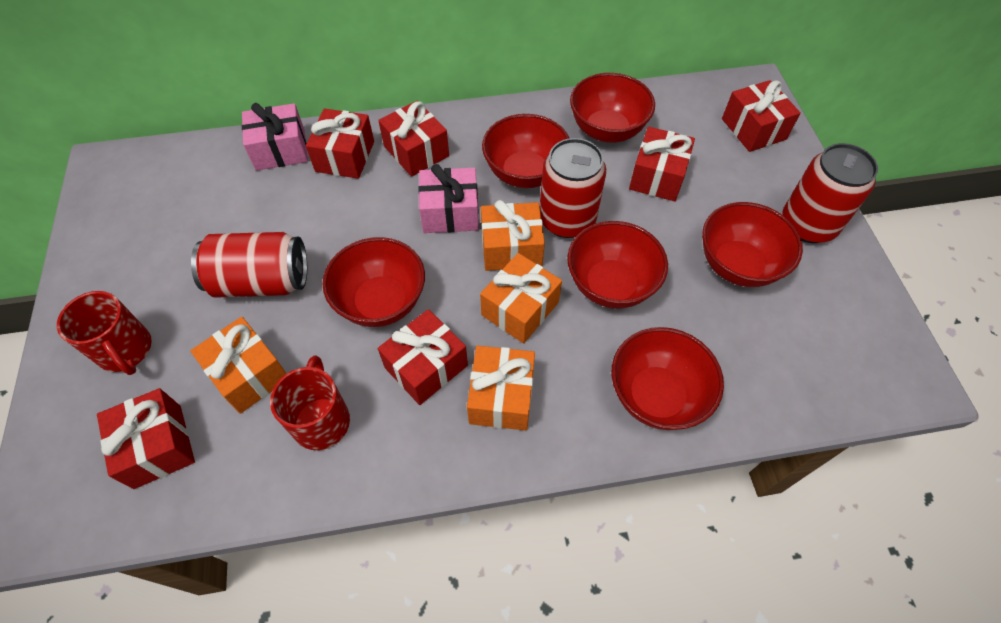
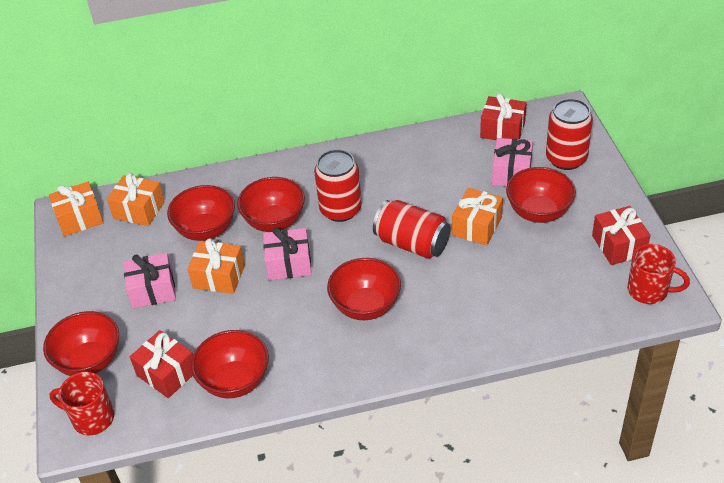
pink gift: 2 -> 3
red gift: 6 -> 3

